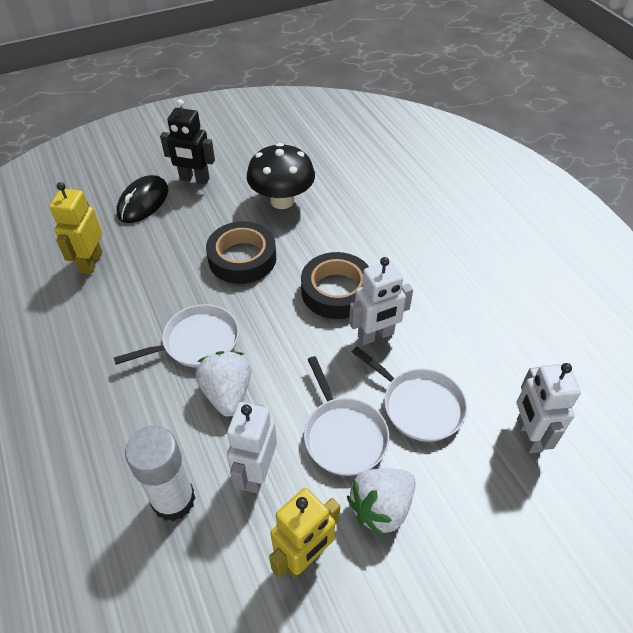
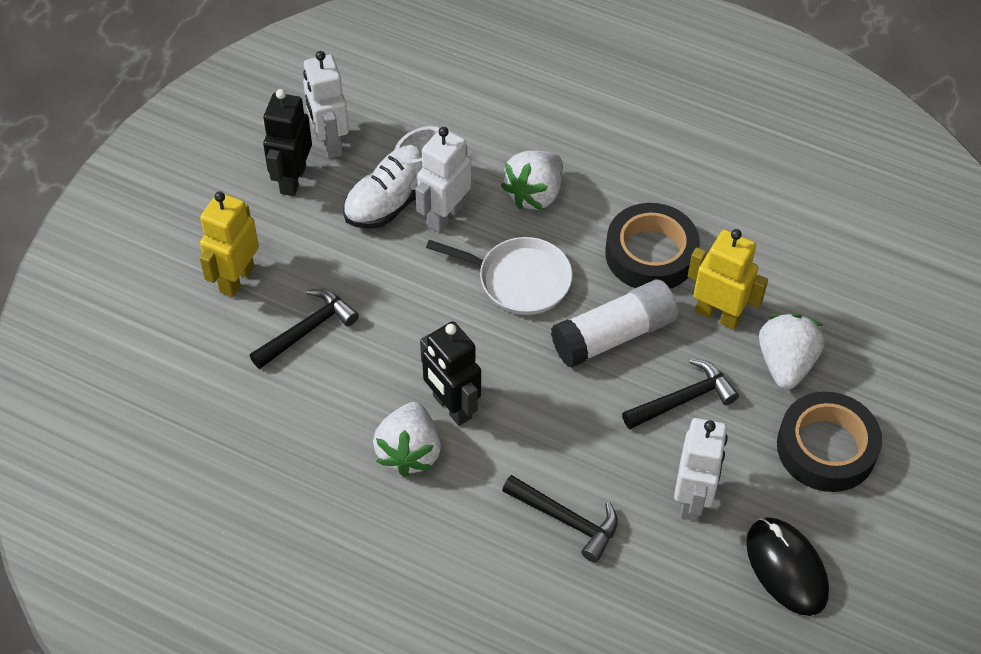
black hammer: 0 -> 3
black mushroom: 1 -> 0
black robot: 1 -> 2
white pan: 3 -> 1
white shoe: 0 -> 1
white strawberry: 2 -> 3

